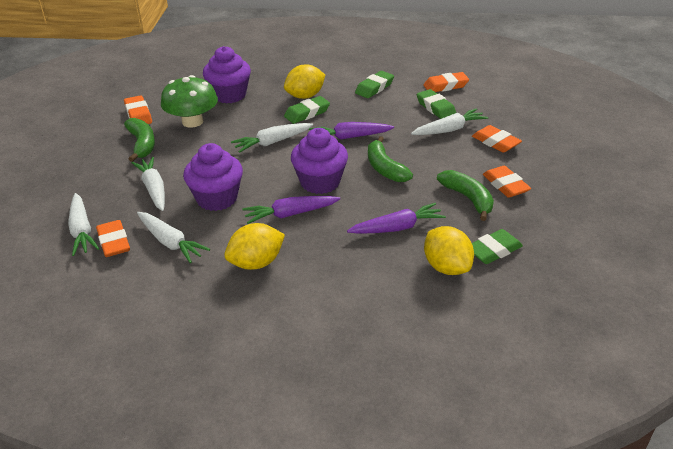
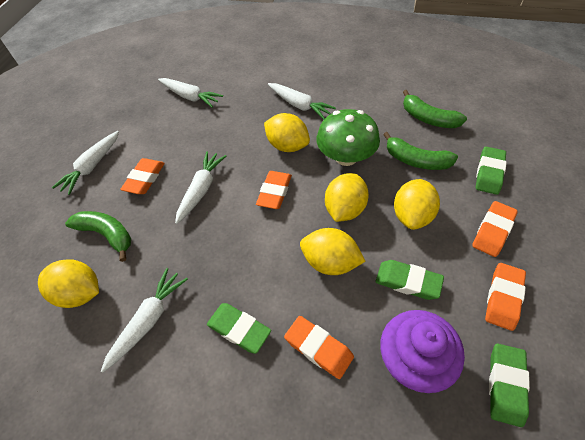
purple carrot: 3 -> 0
purple cupcake: 3 -> 1
yellow lemon: 3 -> 5

